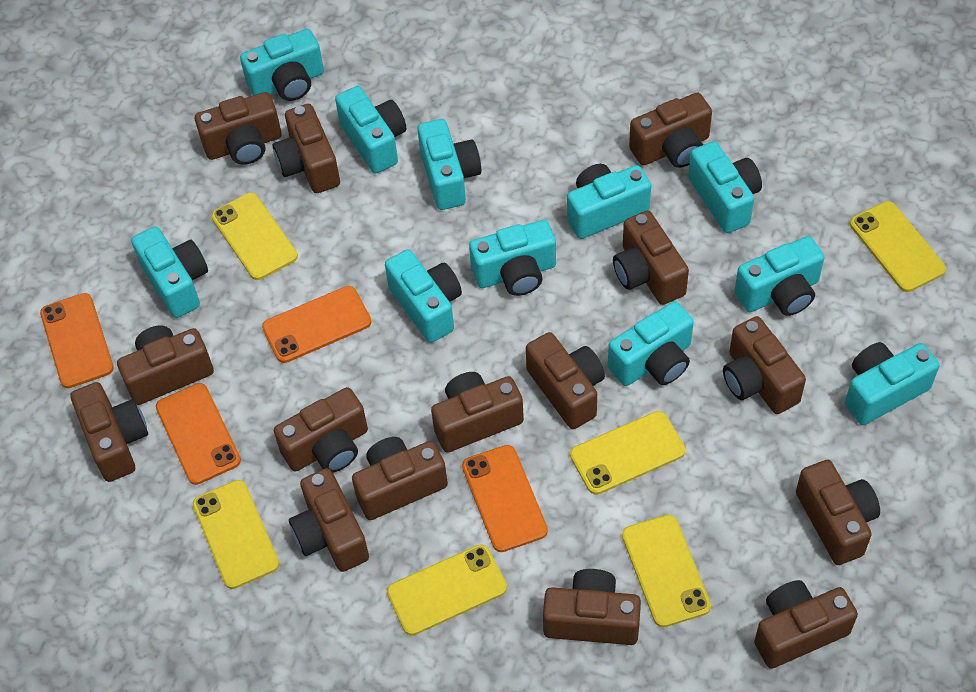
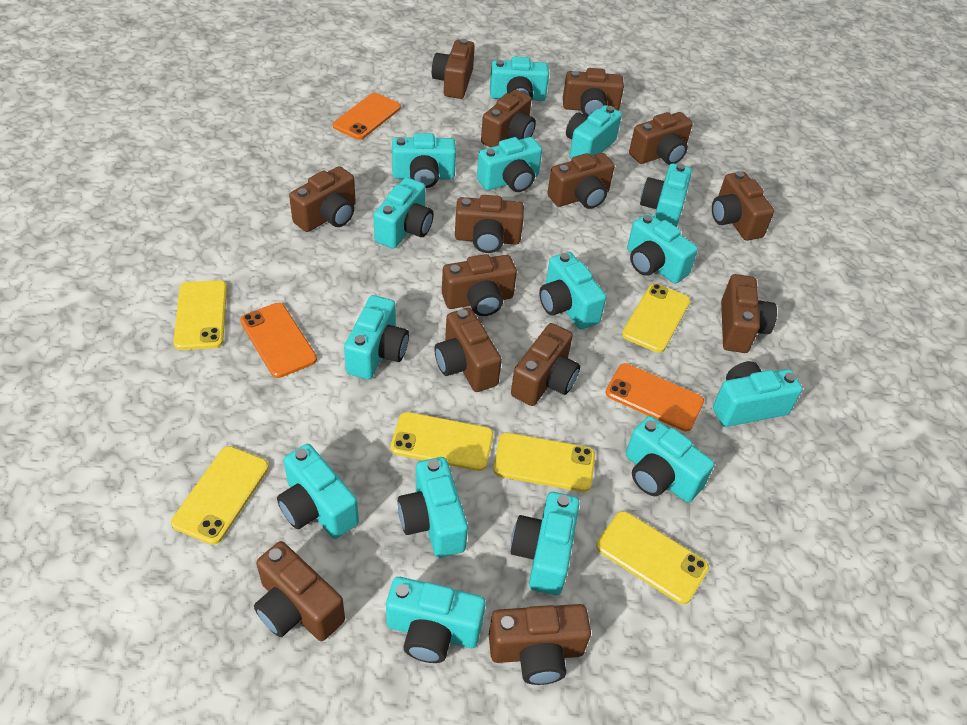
brown camera: 15 -> 14
orange phone: 4 -> 3
turquoise camera: 11 -> 15

